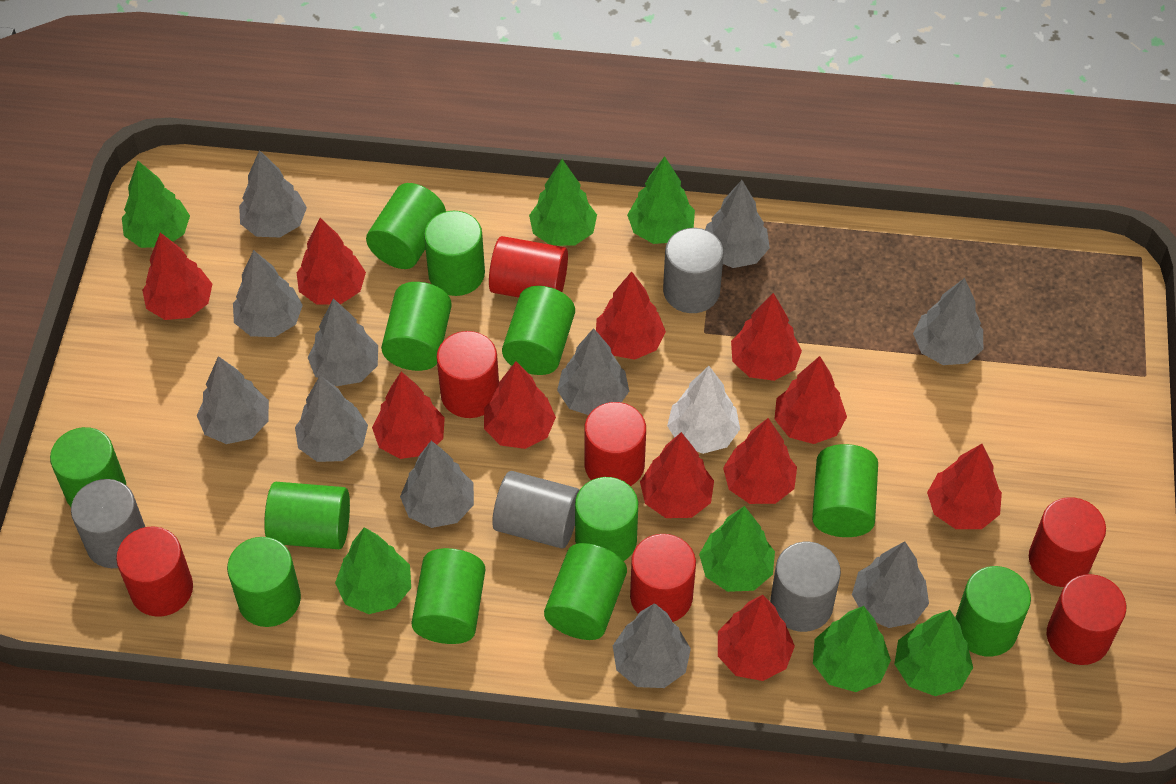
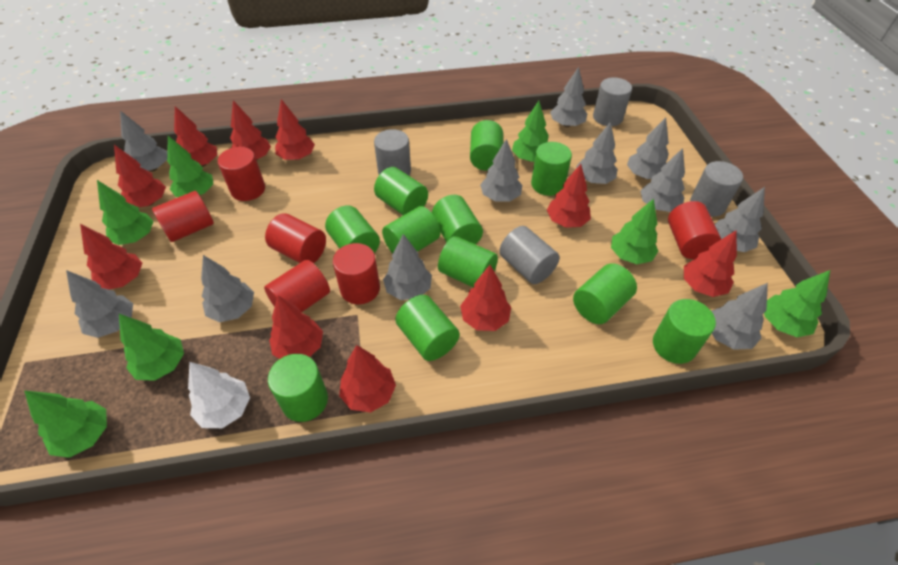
green cylinder: 12 -> 11
red cylinder: 7 -> 6
red tree: 11 -> 10

